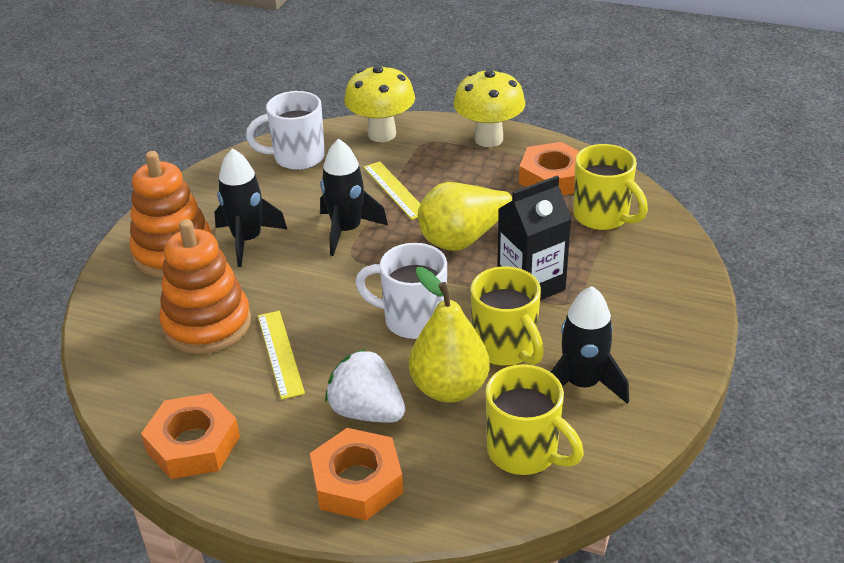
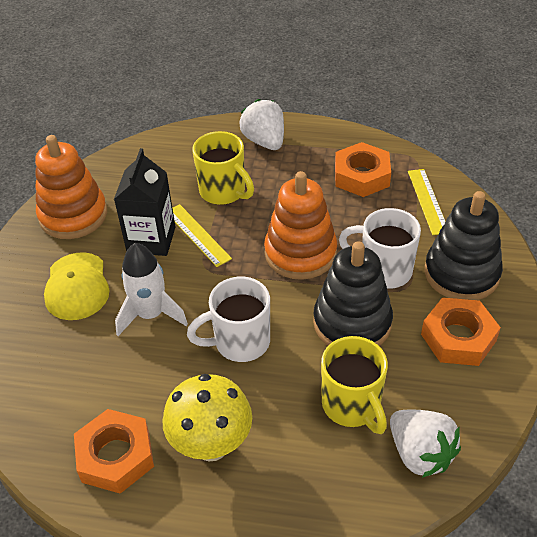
black rocket: 3 -> 0
black stacking toy: 0 -> 2
white rocket: 0 -> 1
white strawberry: 1 -> 2
yellow cap: 0 -> 1
yellow mug: 3 -> 2
yellow mushroom: 2 -> 1
yellow pear: 2 -> 0

